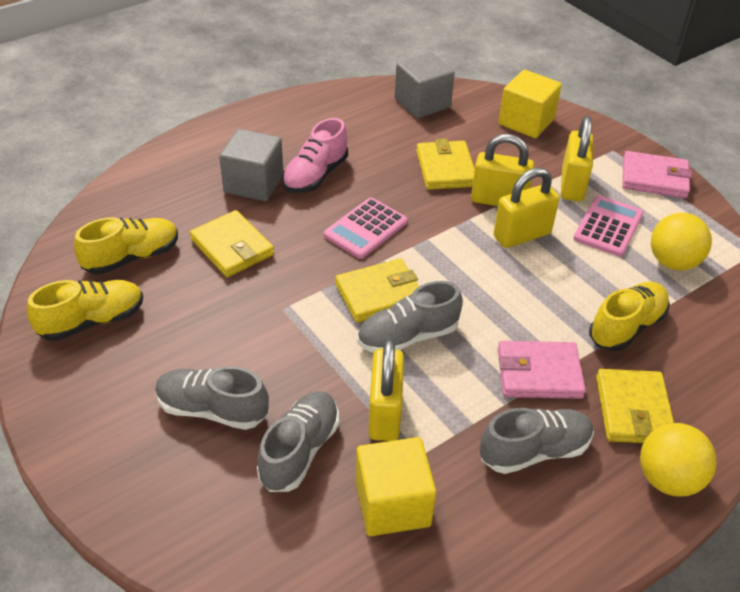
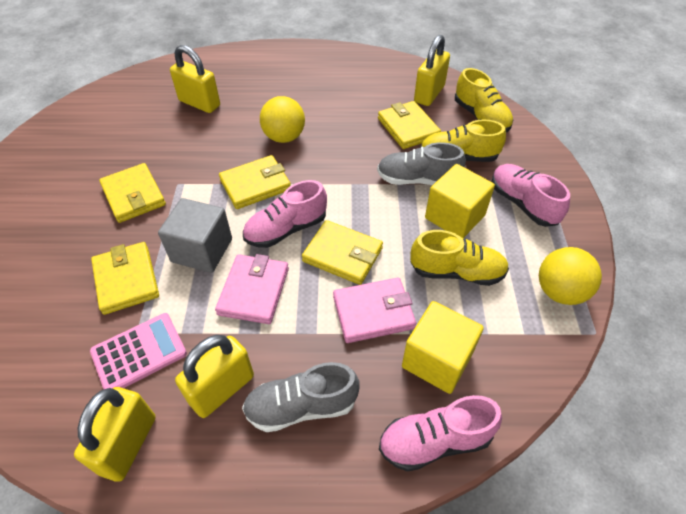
grey cube: 2 -> 1
grey shoe: 4 -> 2
pink calculator: 2 -> 1
pink shoe: 1 -> 3
yellow wallet: 4 -> 5

